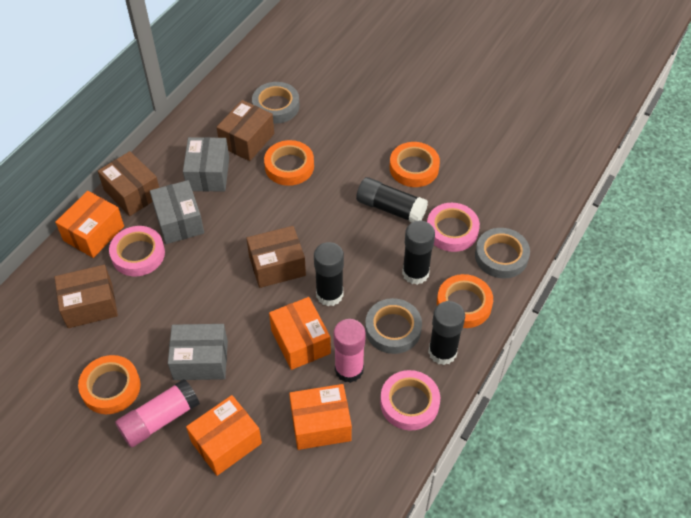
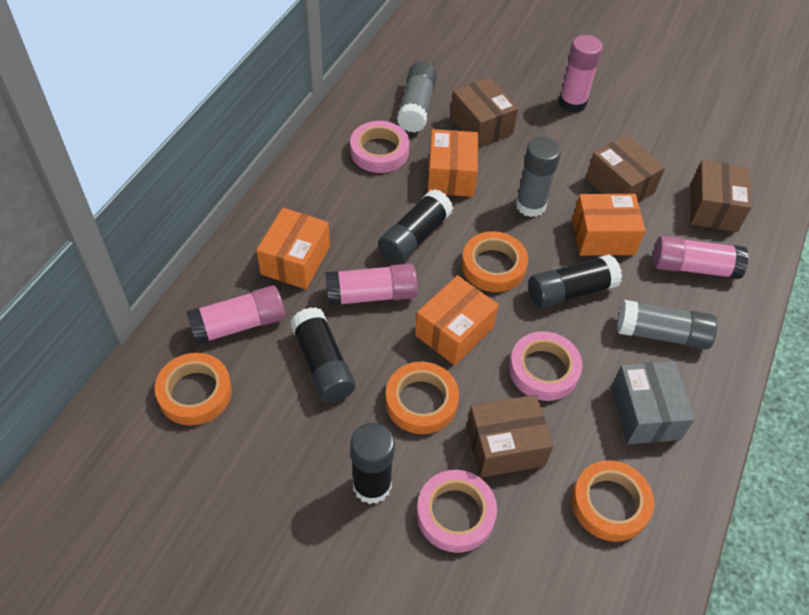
grey box: 3 -> 1
grey glue stick: 0 -> 3
grey tape: 3 -> 0
pink glue stick: 2 -> 4

